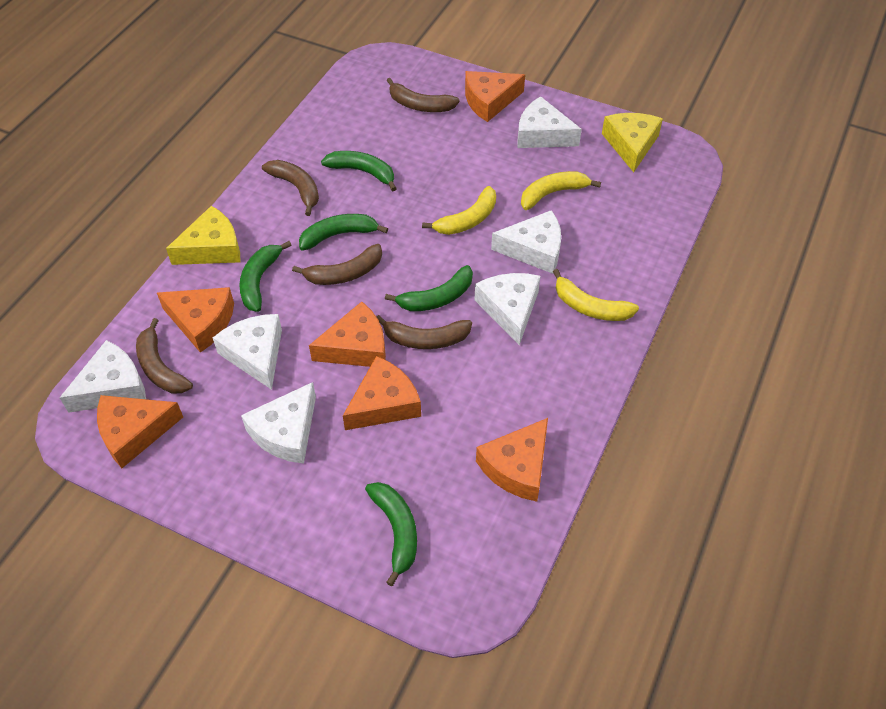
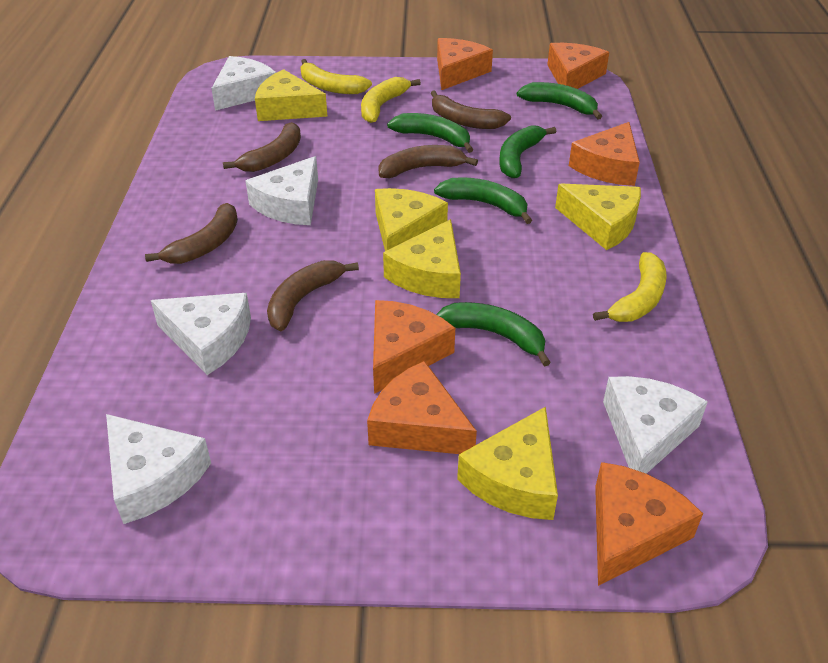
white cheese: 6 -> 5
yellow cheese: 2 -> 5

